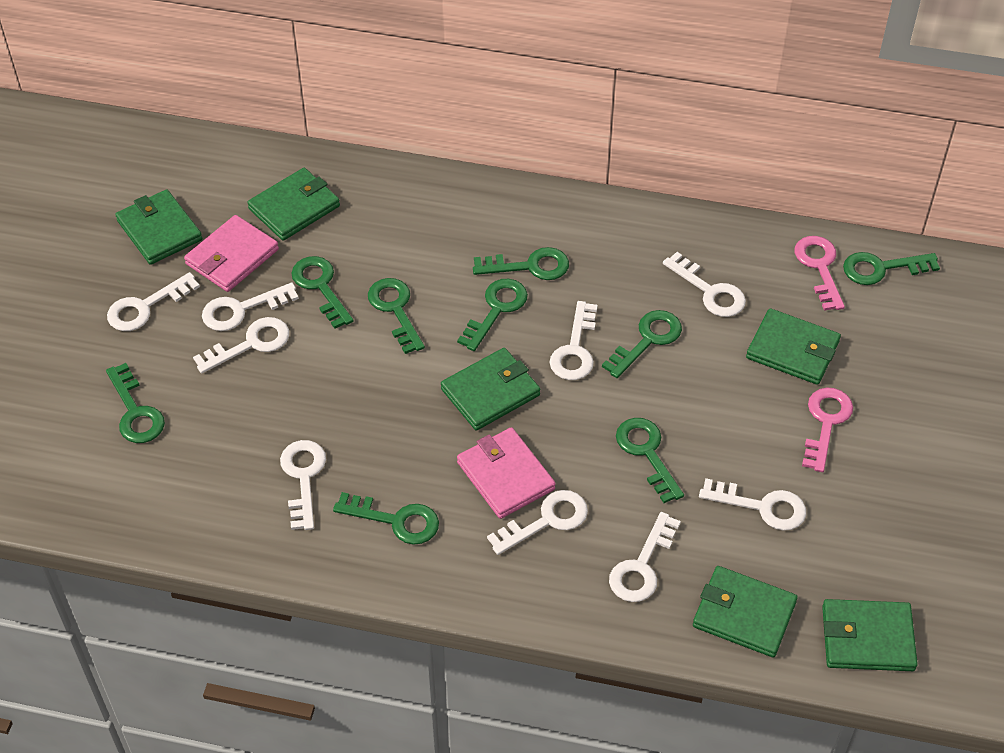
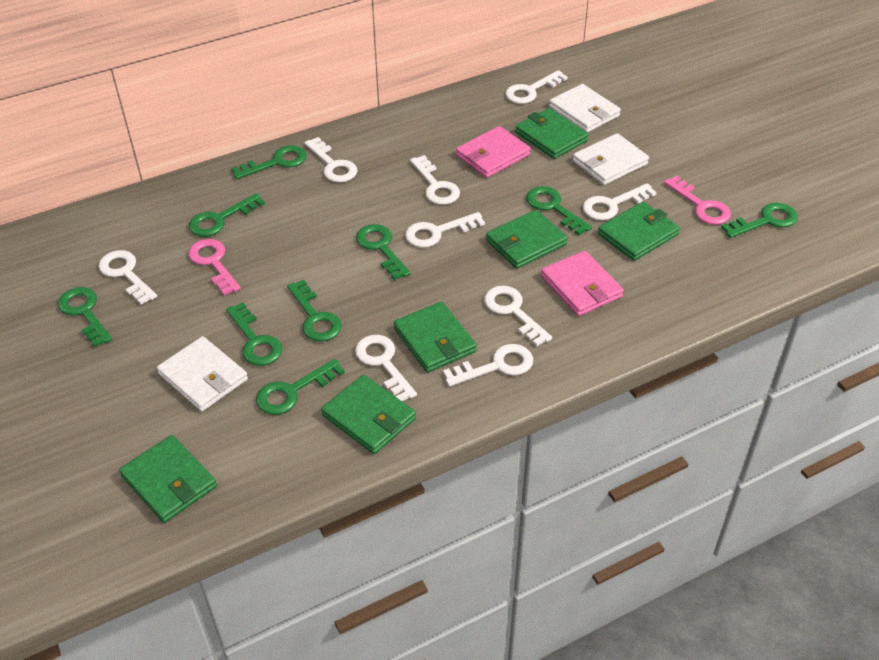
white wallet: 0 -> 3

